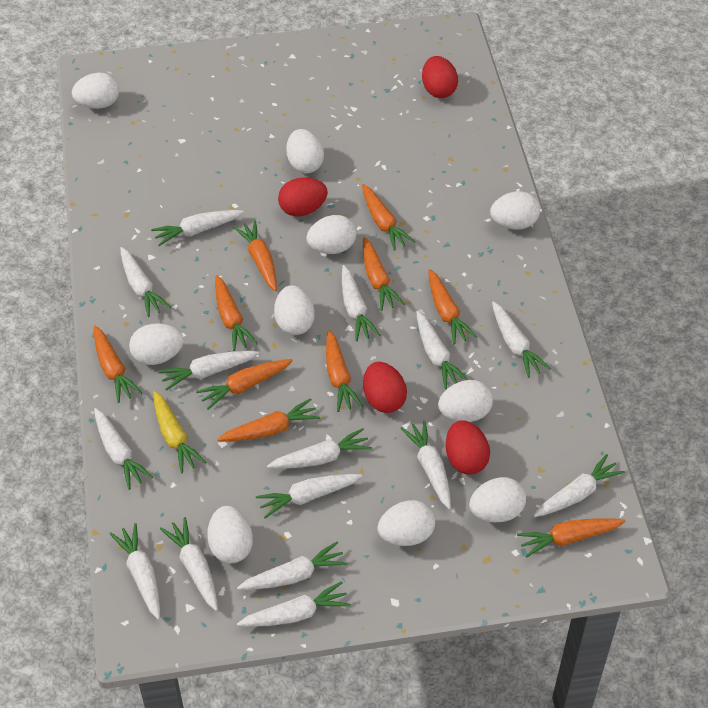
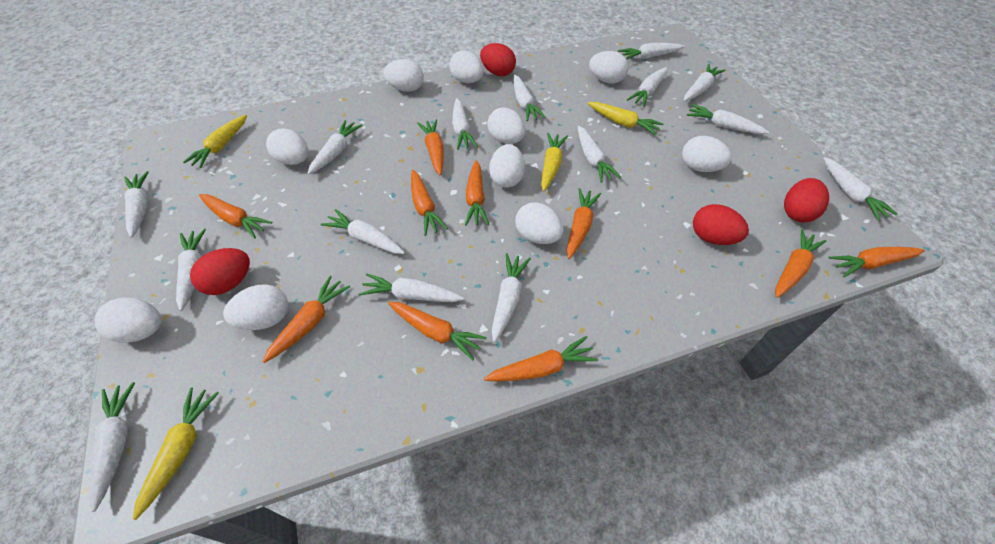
yellow carrot: 1 -> 4

